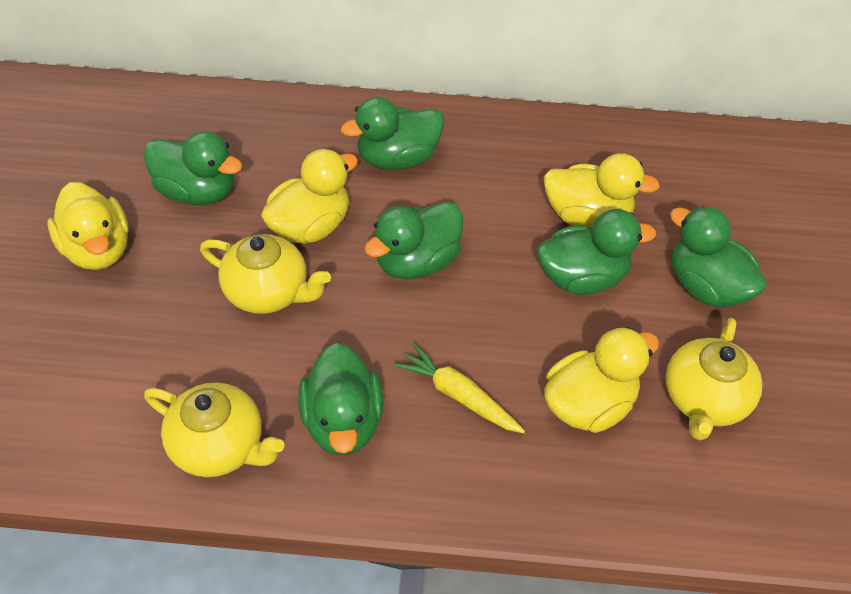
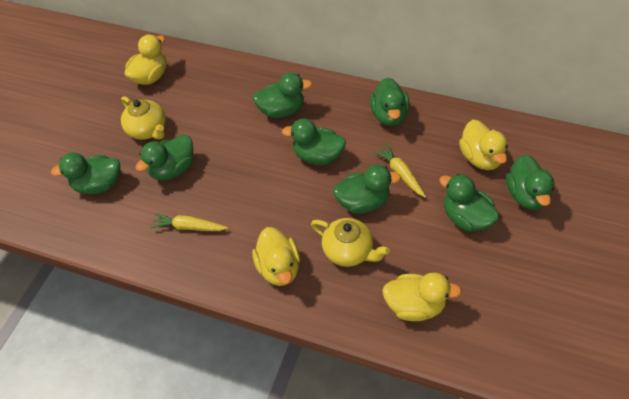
green duck: 6 -> 8
yellow carrot: 1 -> 2
yellow teapot: 3 -> 2

